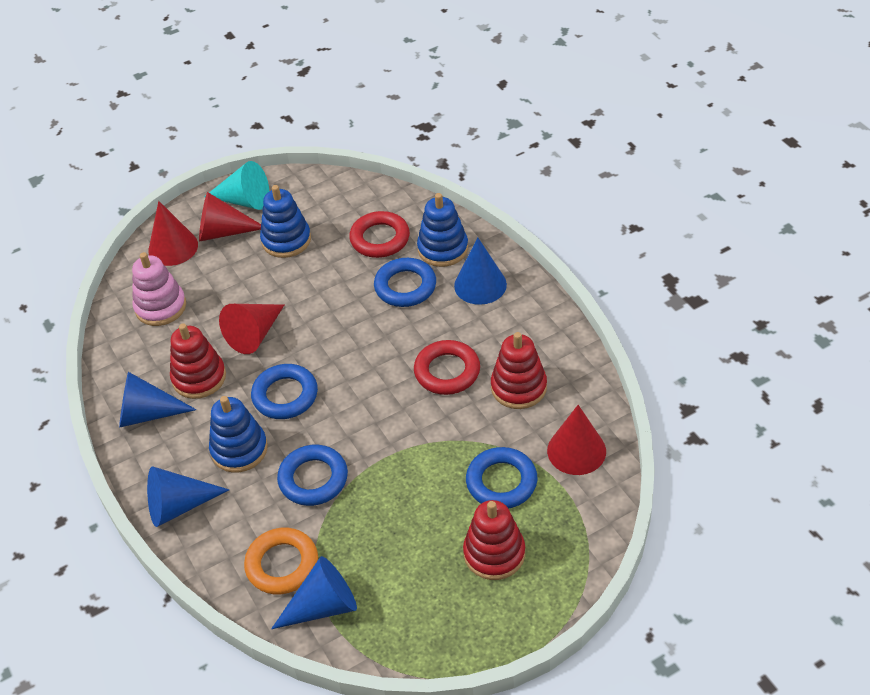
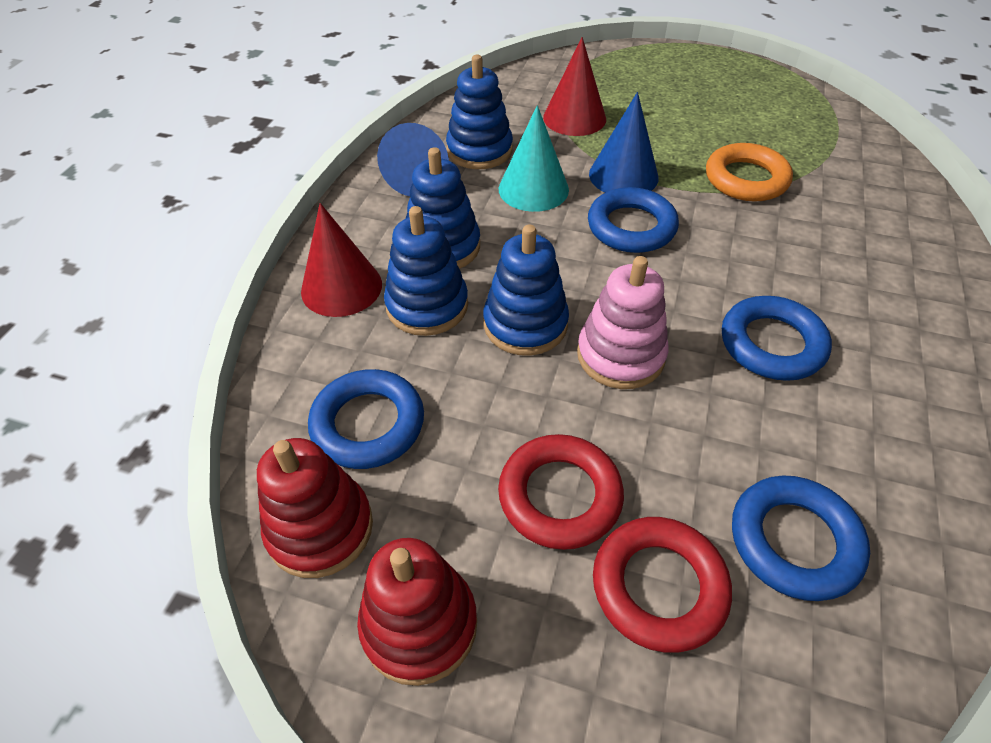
blue cone: 4 -> 2
blue stacking toy: 3 -> 4
red cone: 4 -> 2
red stacking toy: 3 -> 2

